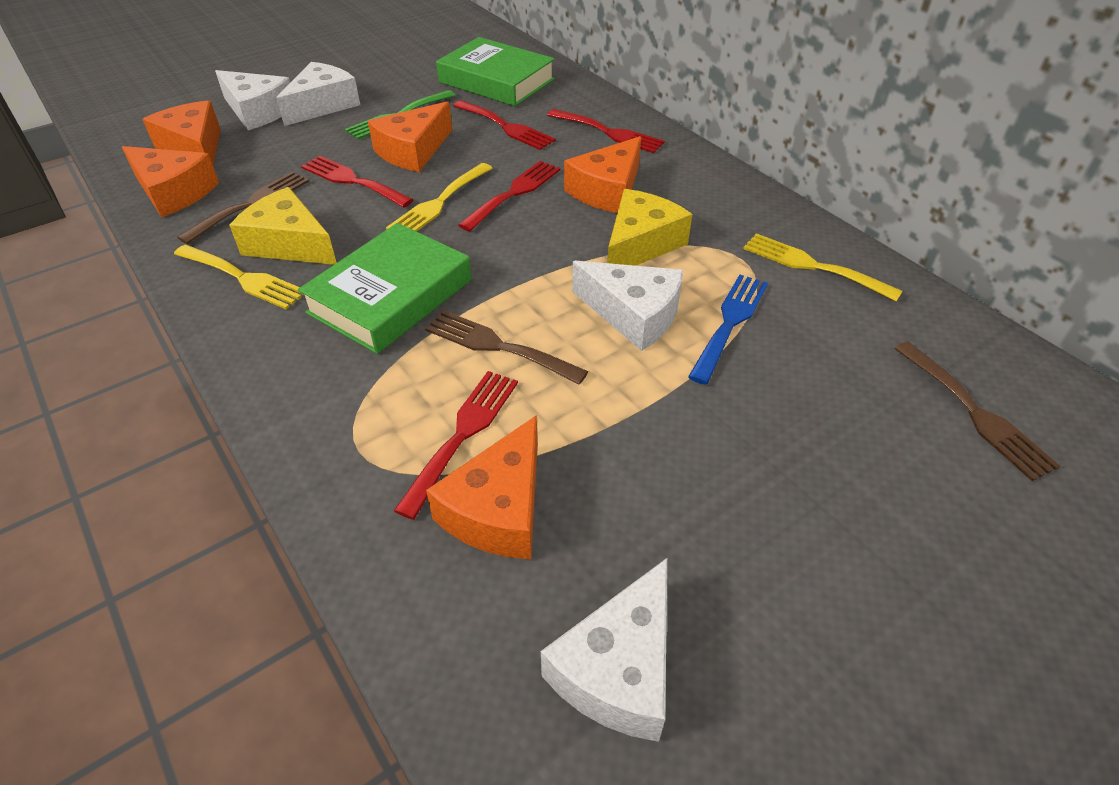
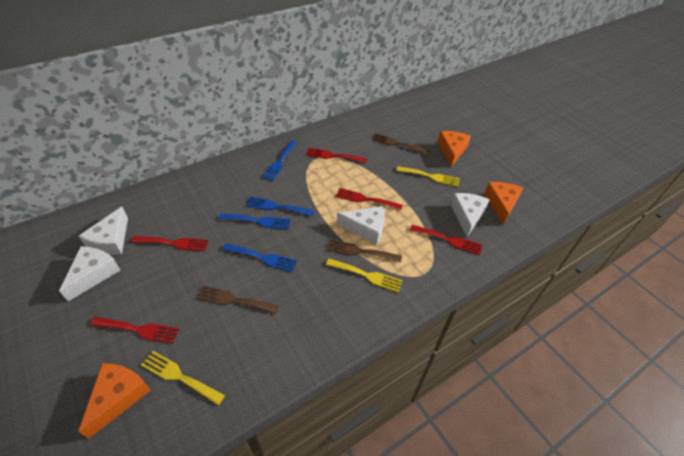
blue fork: 1 -> 4
green book: 2 -> 0
green fork: 1 -> 0
orange cheese: 5 -> 3
yellow cheese: 2 -> 0

